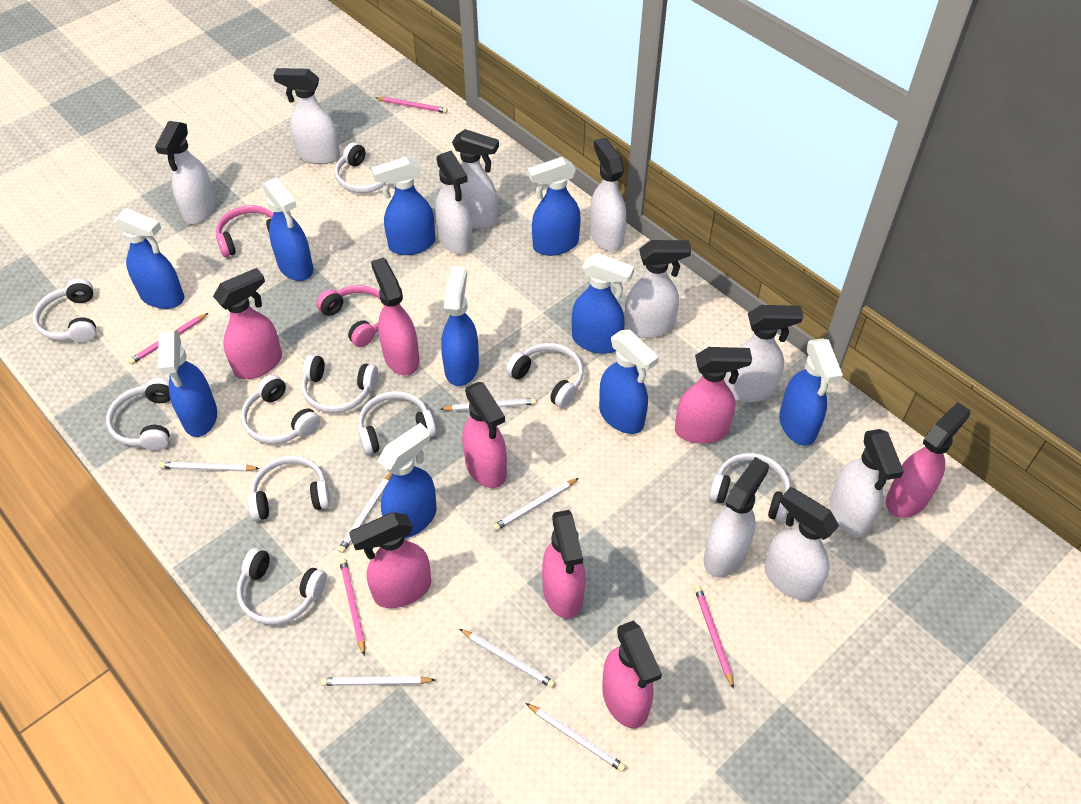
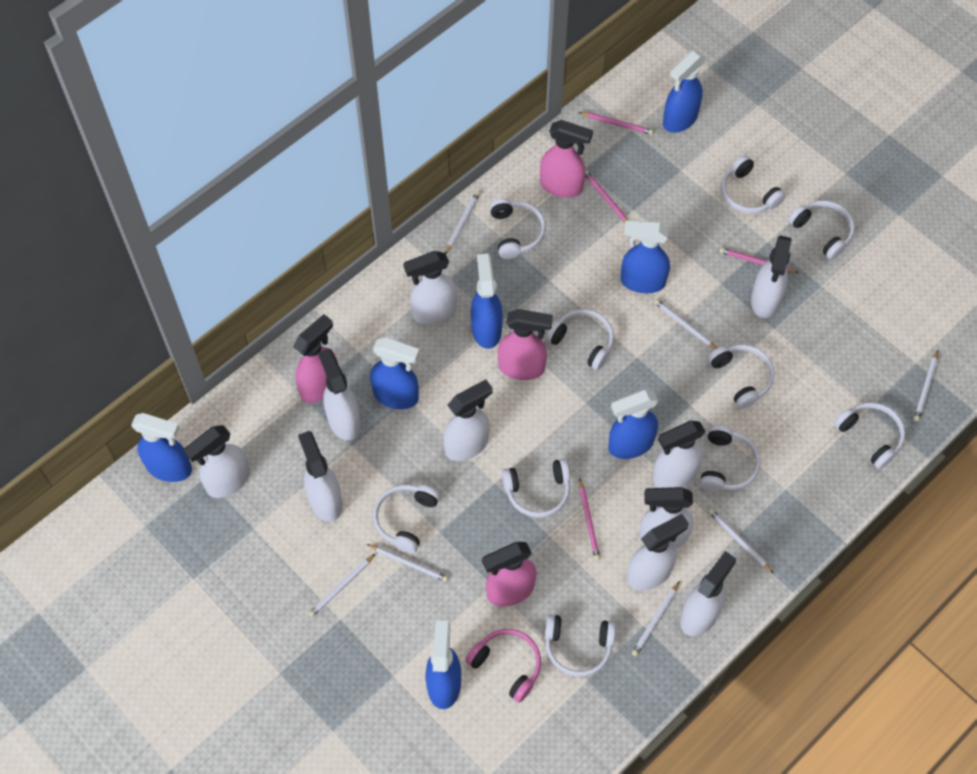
blue spray bottle: 10 -> 7
pink headphones: 2 -> 1
pink spray bottle: 8 -> 4

